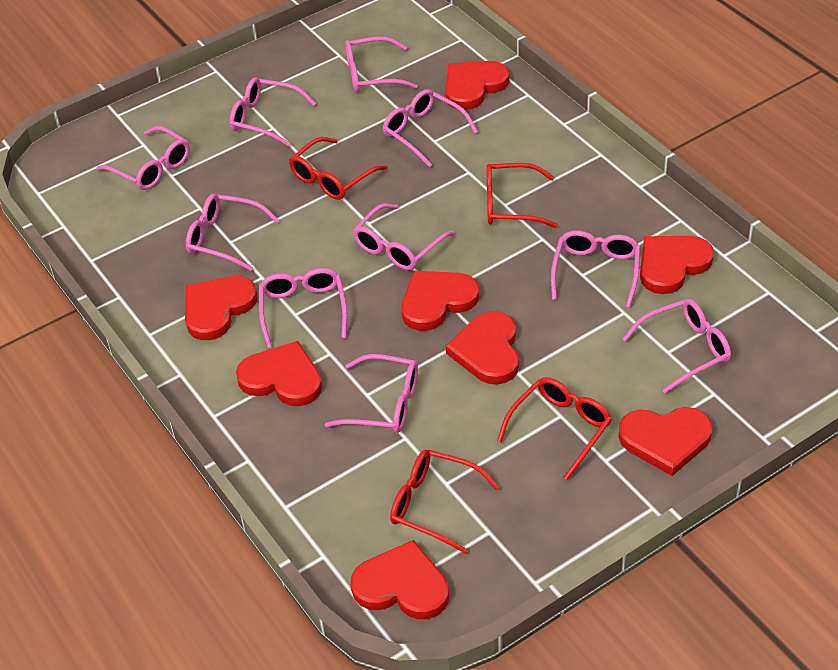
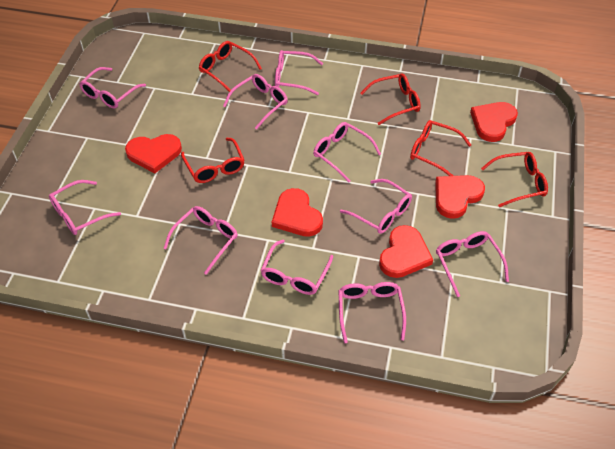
red glasses: 4 -> 5
red heart: 8 -> 5

